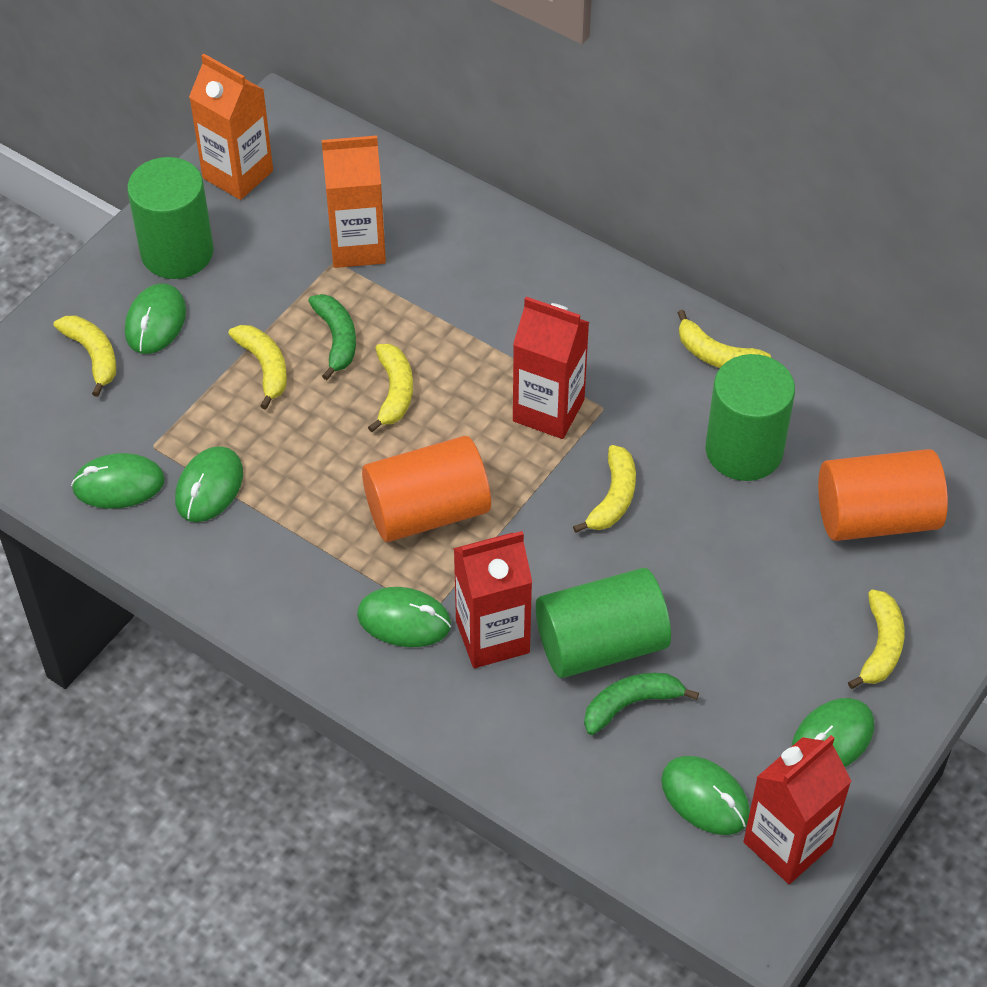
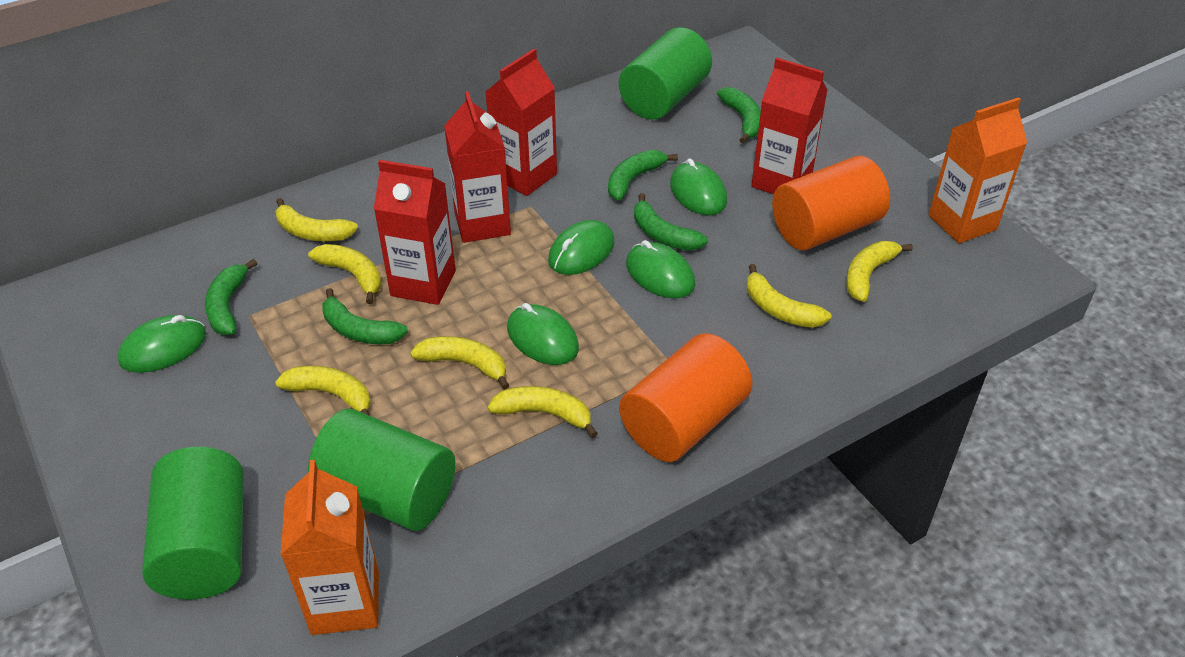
green banana: 2 -> 5
green mouse: 6 -> 5
red carton: 3 -> 4
yellow banana: 6 -> 7

